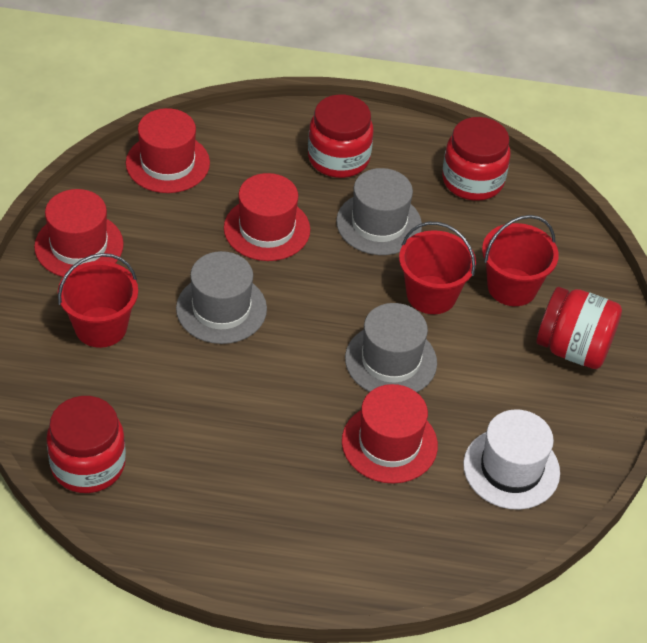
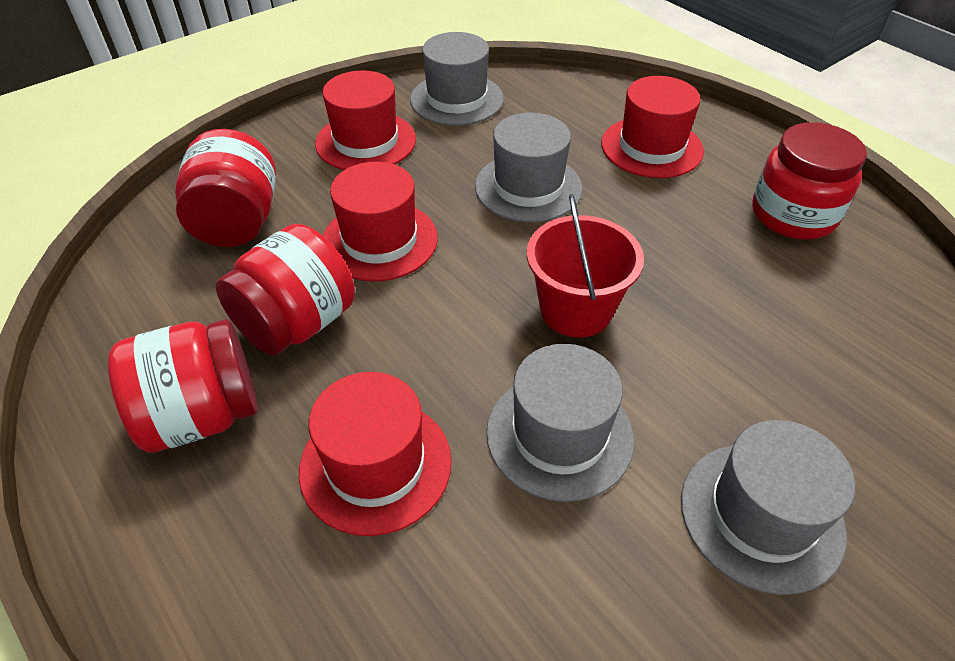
grey hat: 3 -> 4
red bucket: 3 -> 1
white hat: 1 -> 0

